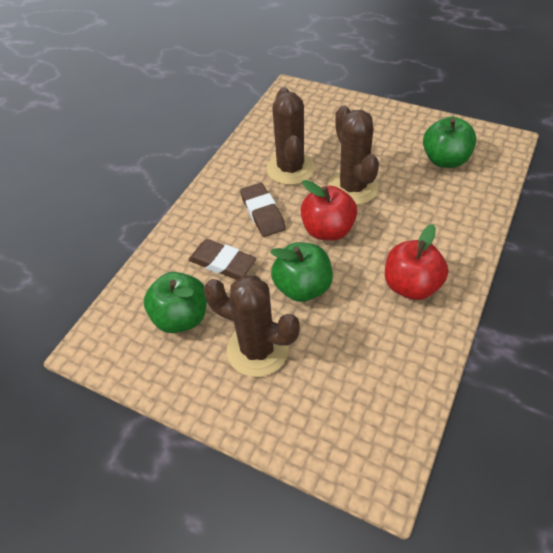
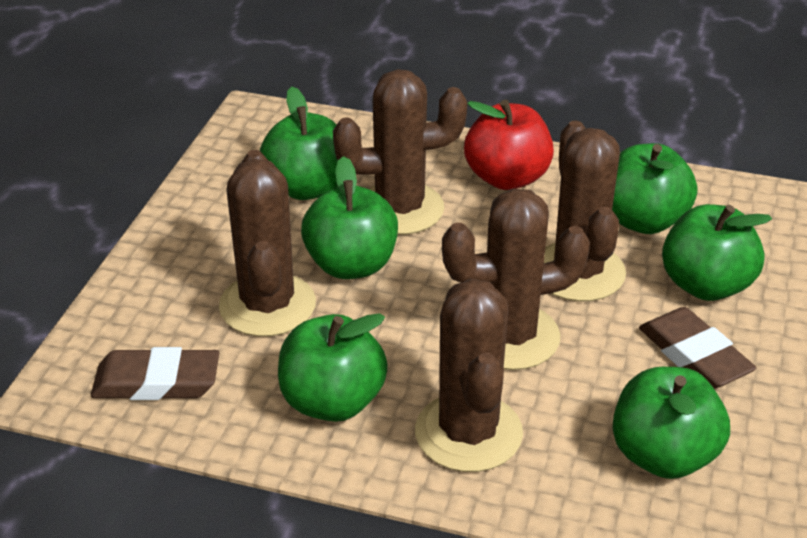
brown cactus: 3 -> 5
green apple: 3 -> 6
red apple: 2 -> 1

